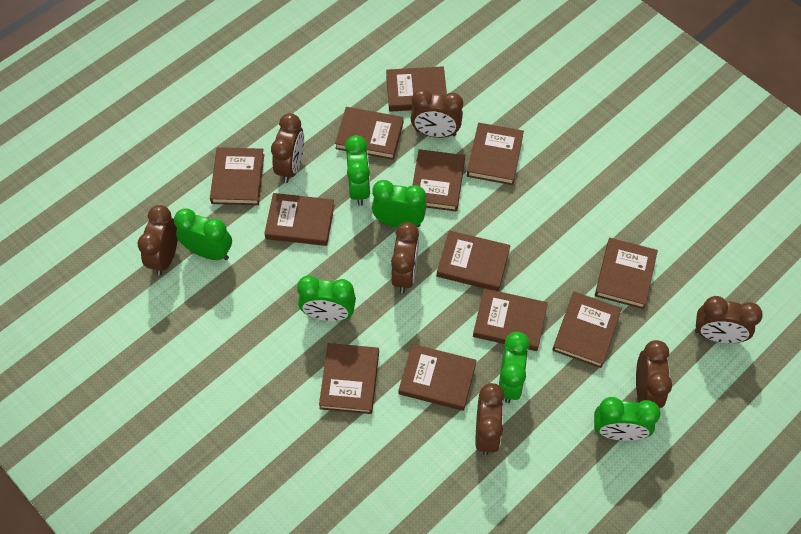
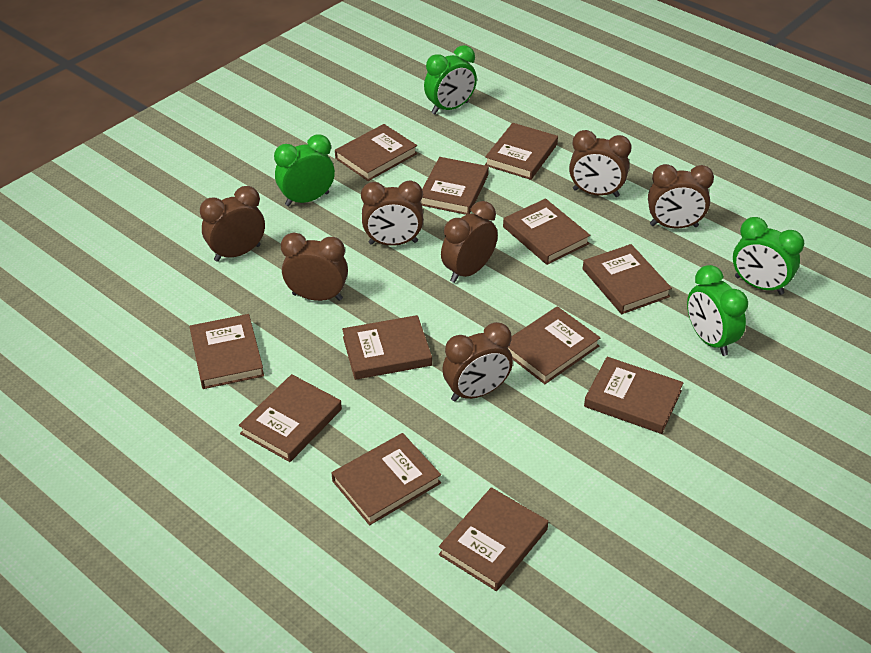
green clock: 6 -> 4

